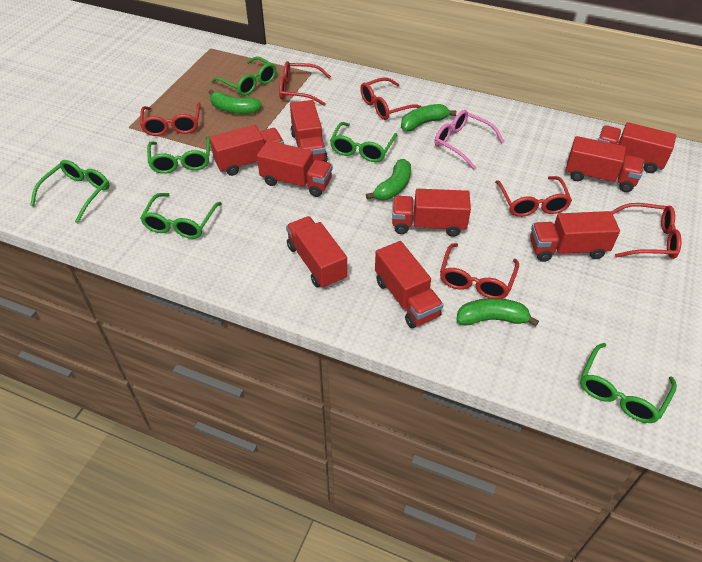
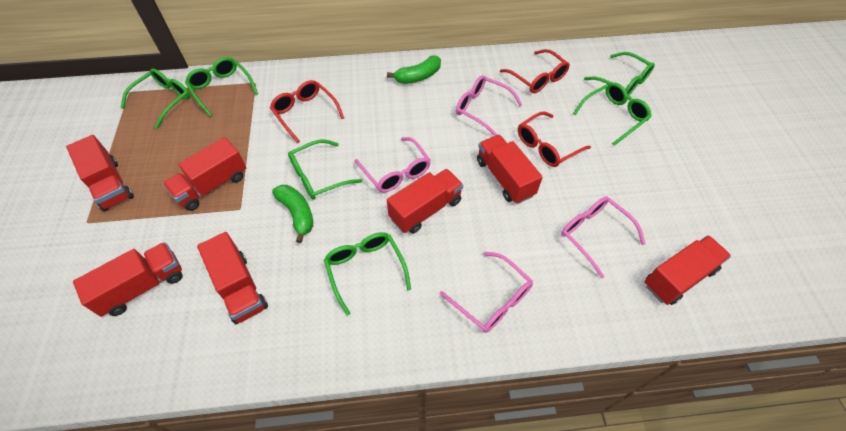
green banana: 4 -> 2
pink glasses: 1 -> 4
red glasses: 6 -> 3
red truck: 9 -> 7

